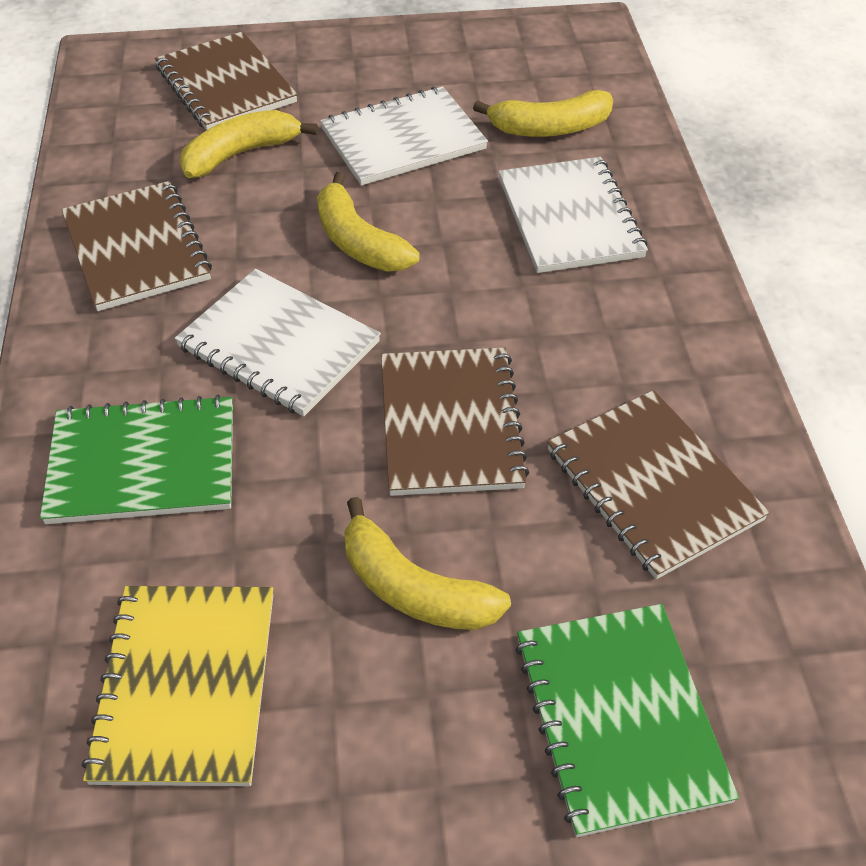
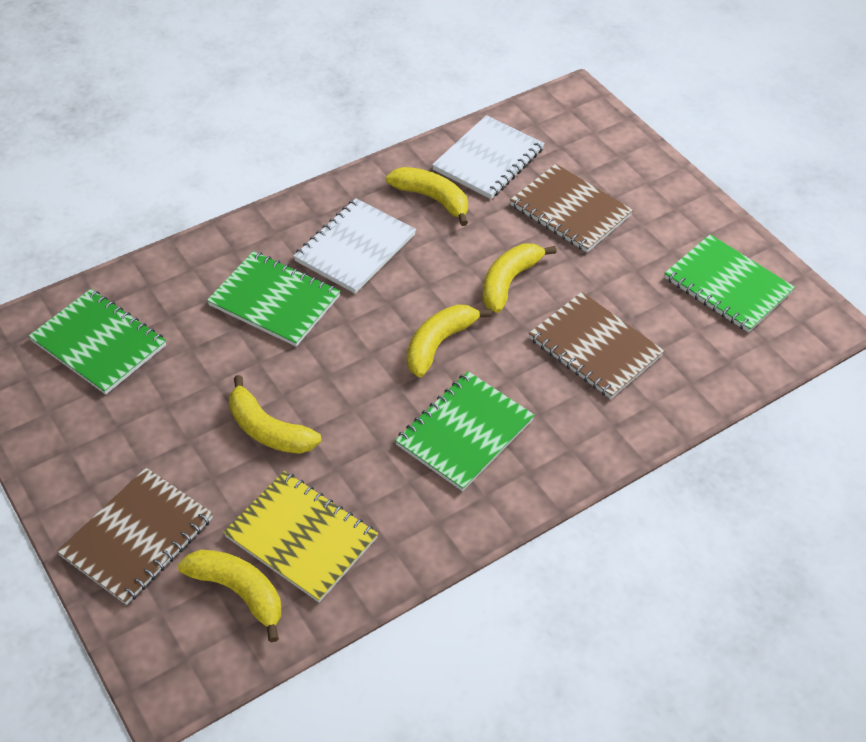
brown notebook: 4 -> 3
green notebook: 2 -> 4
white notebook: 3 -> 2
yellow banana: 4 -> 5

